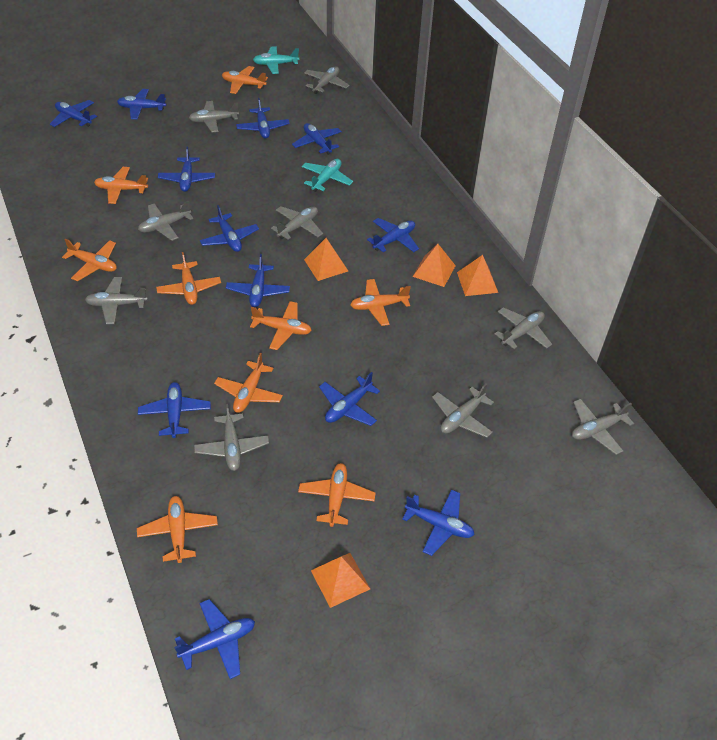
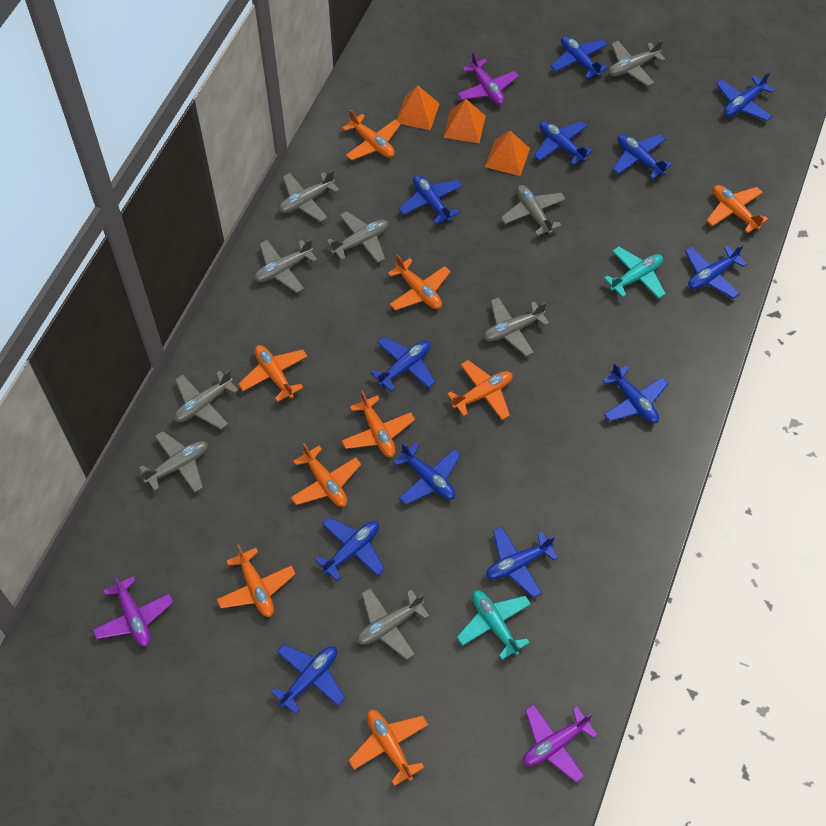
orange pyramid: 4 -> 3
purple plane: 0 -> 3

